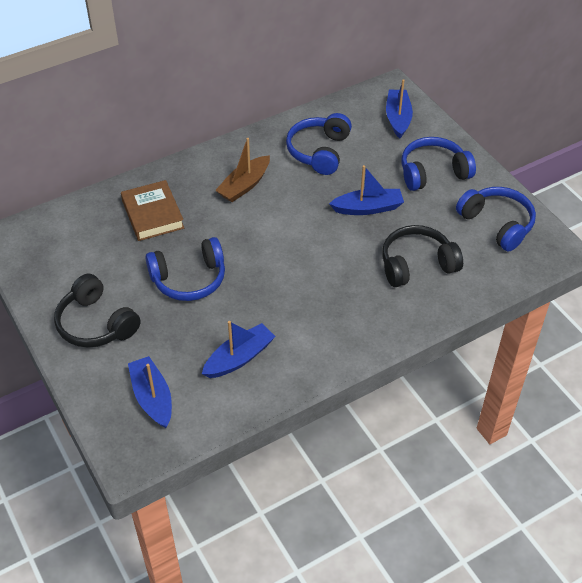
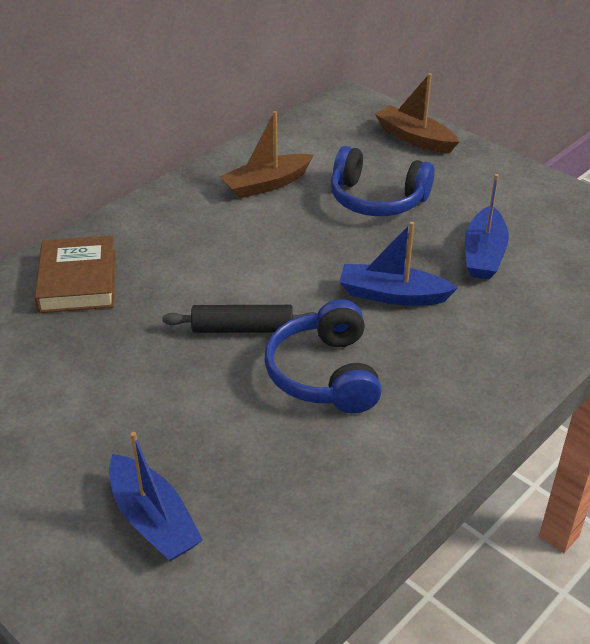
black headphones: 2 -> 0
black rolling pin: 0 -> 1
blue boat: 4 -> 3
blue headphones: 4 -> 2
brown boat: 1 -> 2

